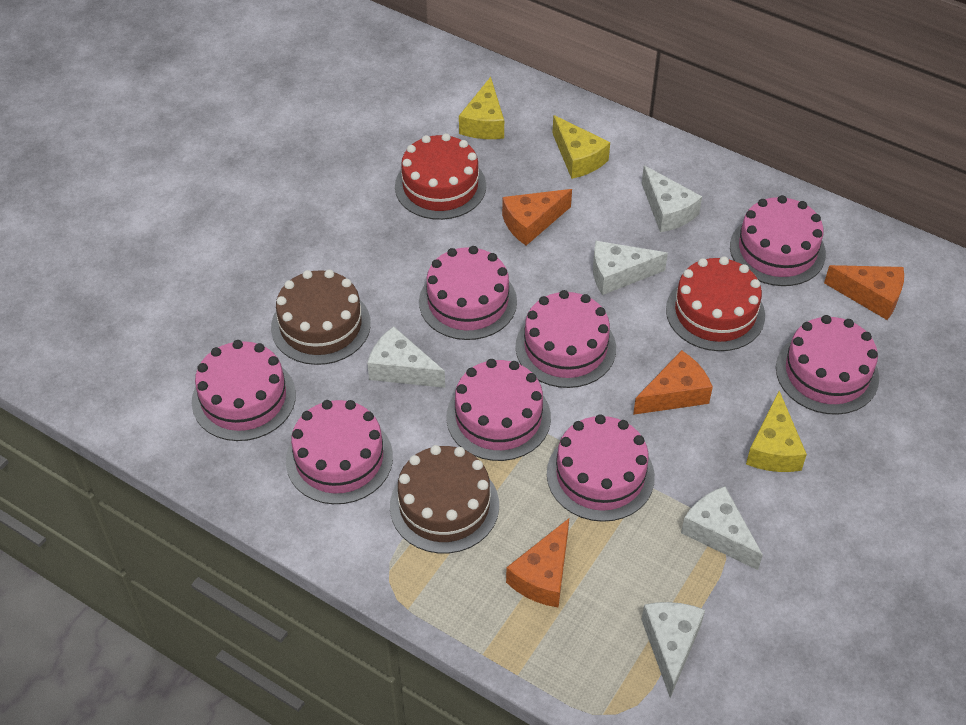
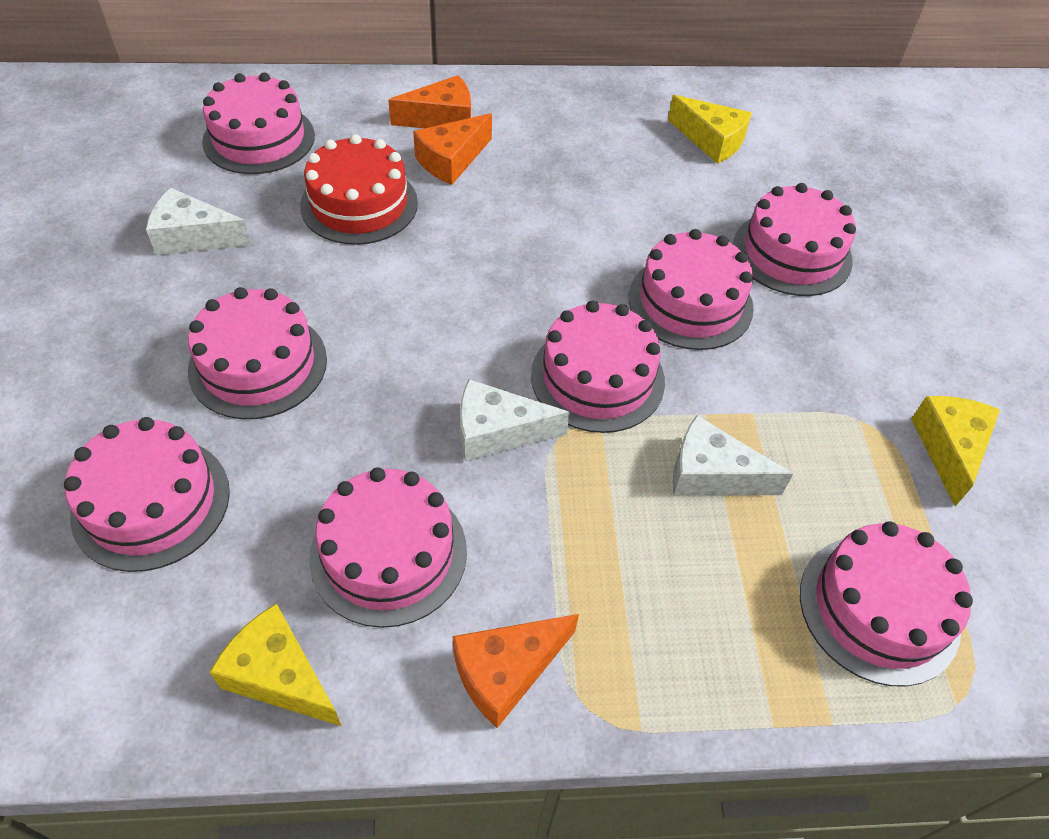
brown cake: 2 -> 0
orange cheese: 4 -> 3
red cake: 2 -> 1
white cheese: 5 -> 3

